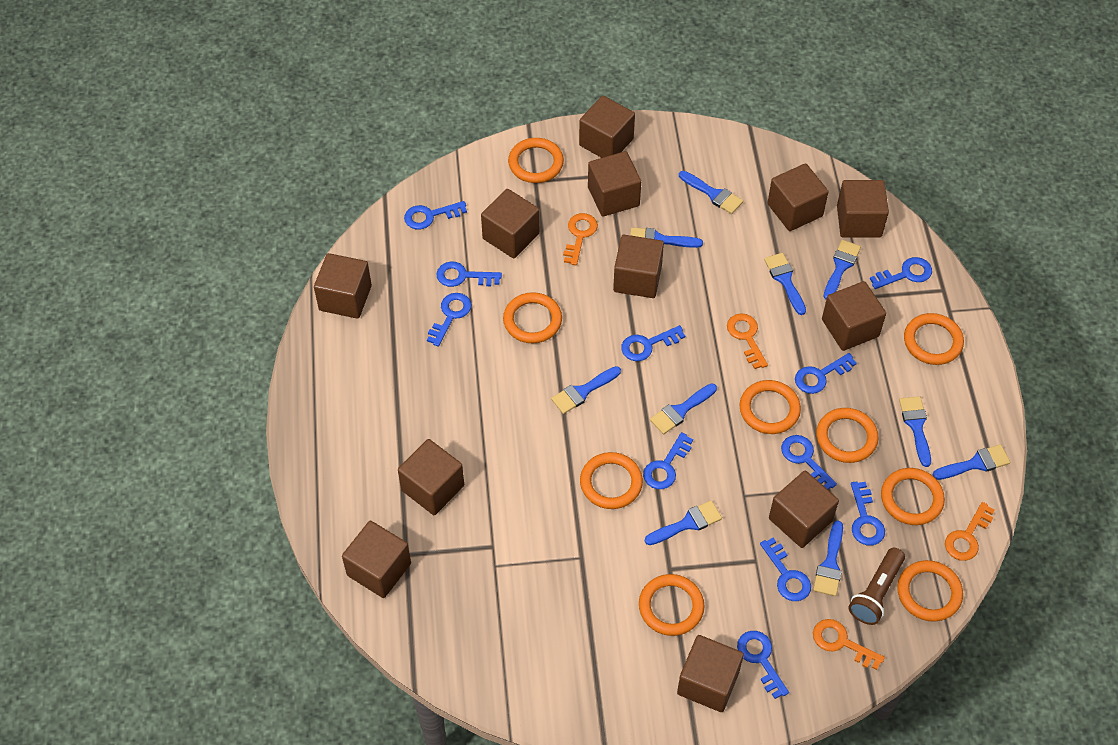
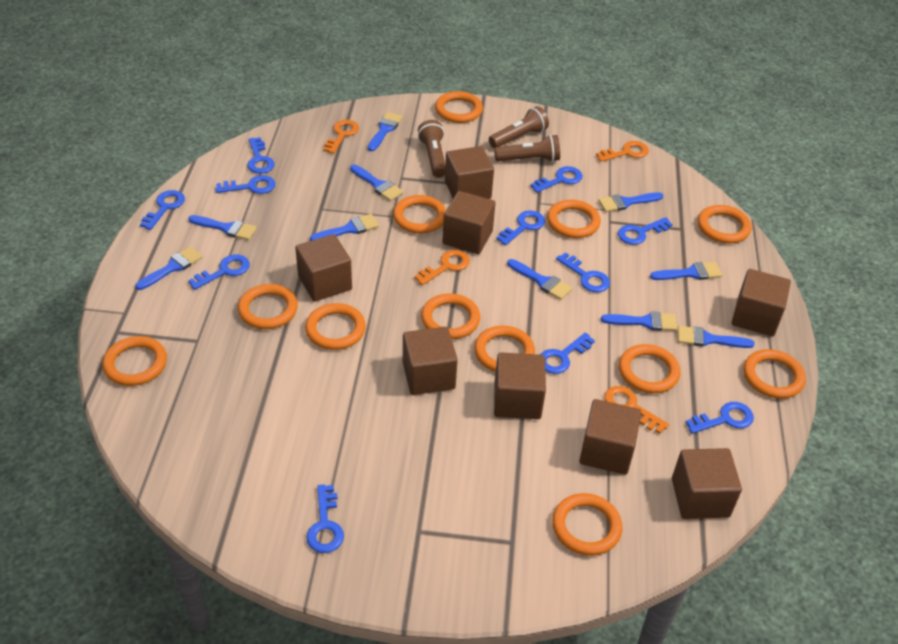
brown cube: 12 -> 8
brown flashlight: 1 -> 3
orange ring: 9 -> 12

